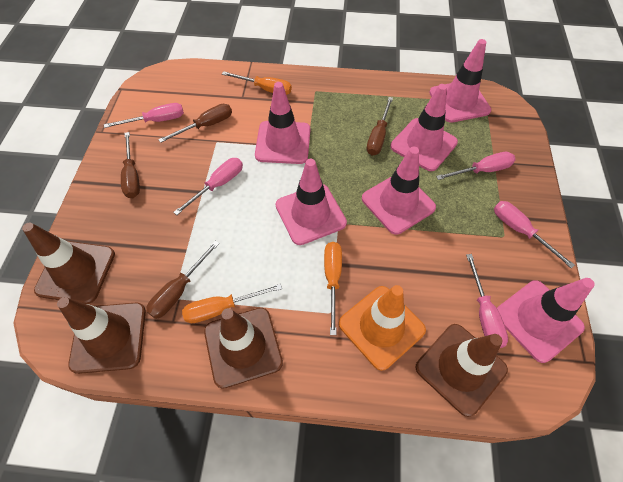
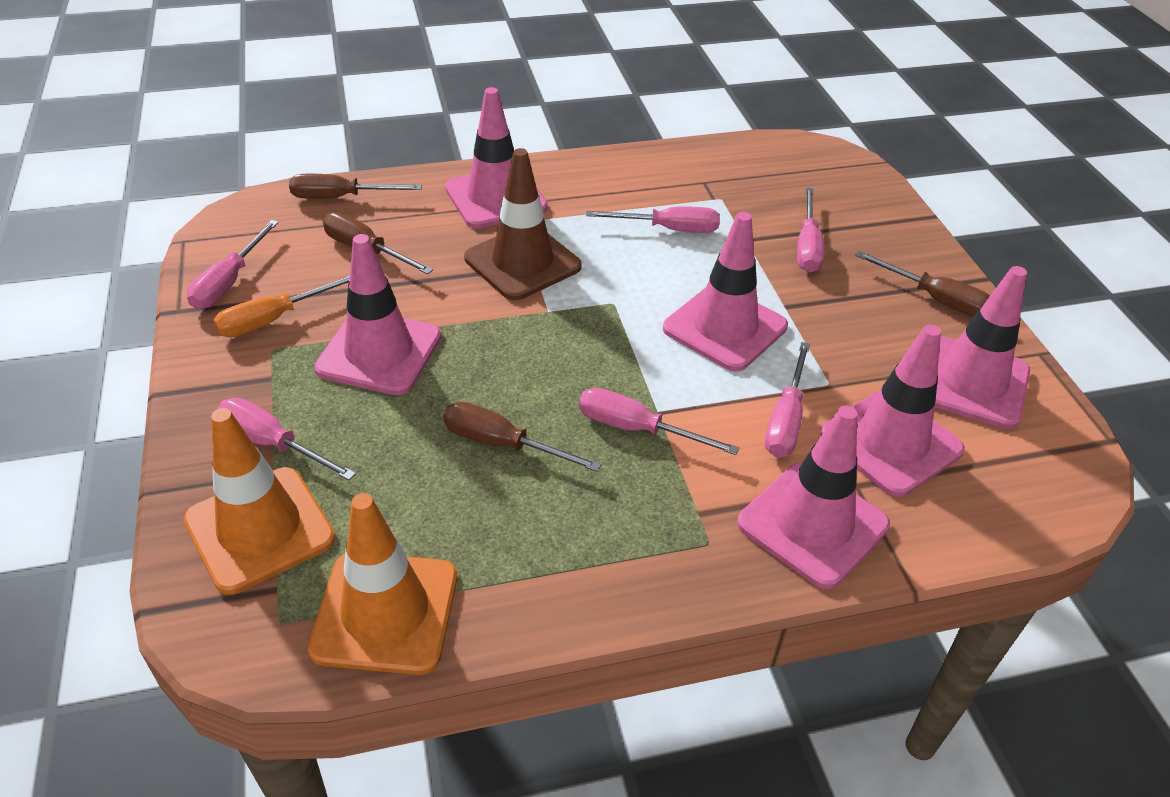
brown traffic cone: 4 -> 1
orange screwdriver: 3 -> 1
orange traffic cone: 1 -> 2
pink screwdriver: 5 -> 6

